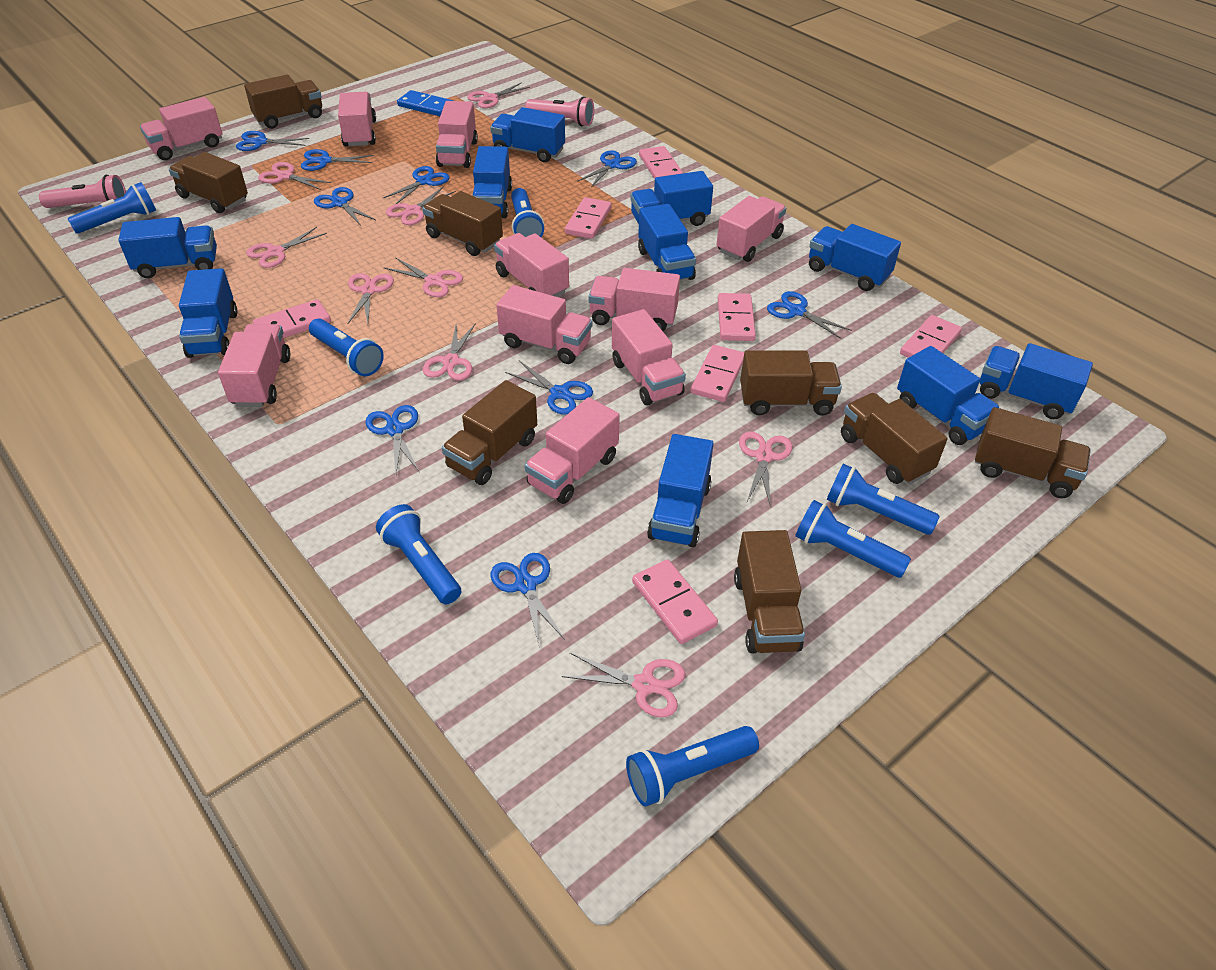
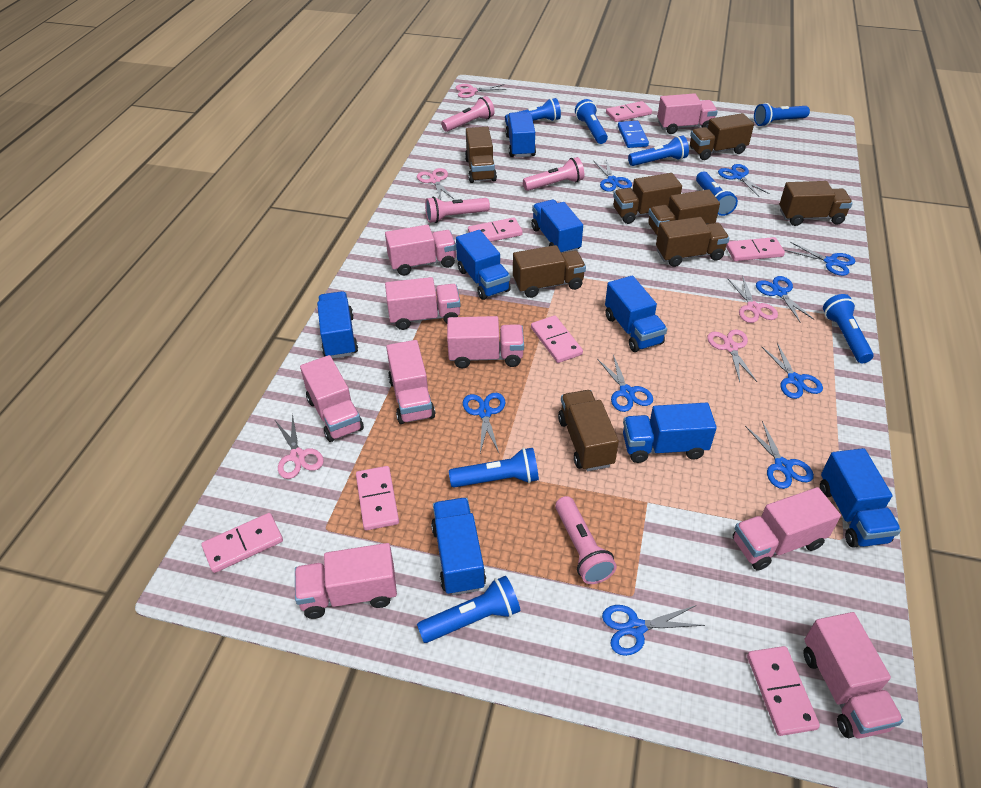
blue flashlight: 7 -> 8
blue truck: 10 -> 8
pink flashlight: 2 -> 4
pink scissors: 9 -> 5
pink truck: 10 -> 9

